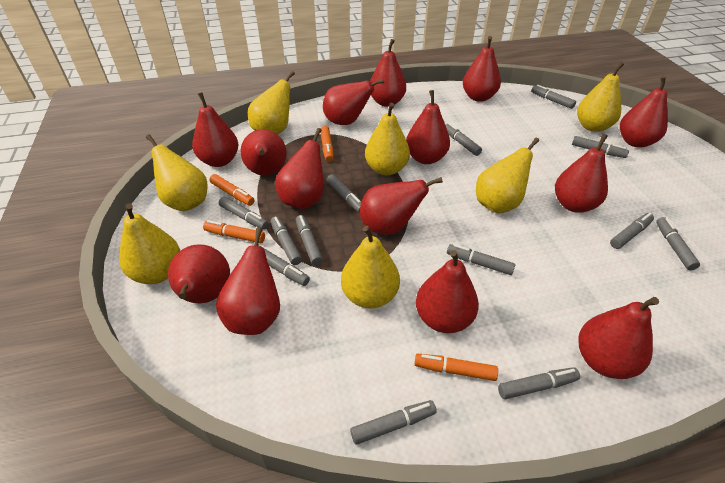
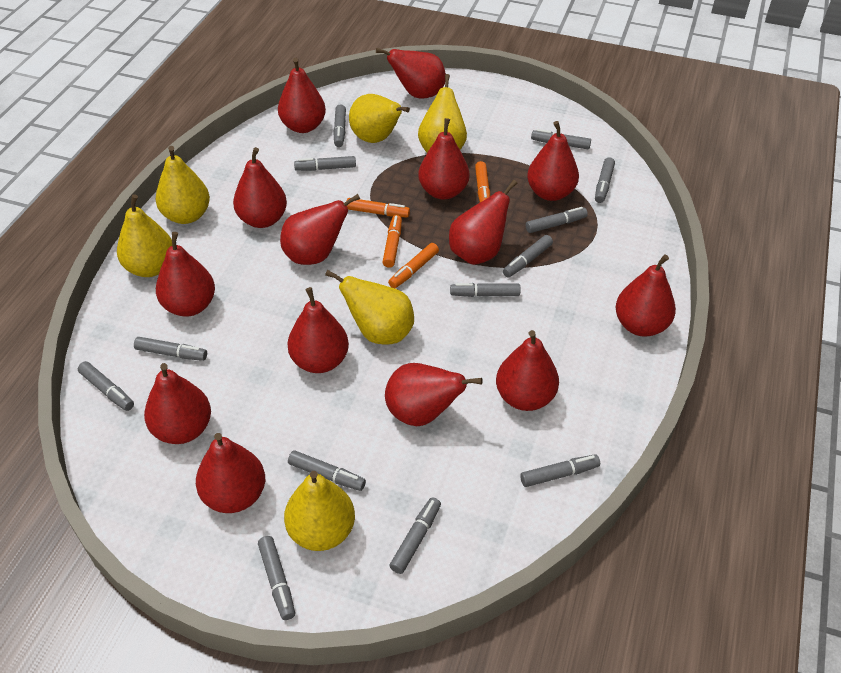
yellow pear: 7 -> 6

